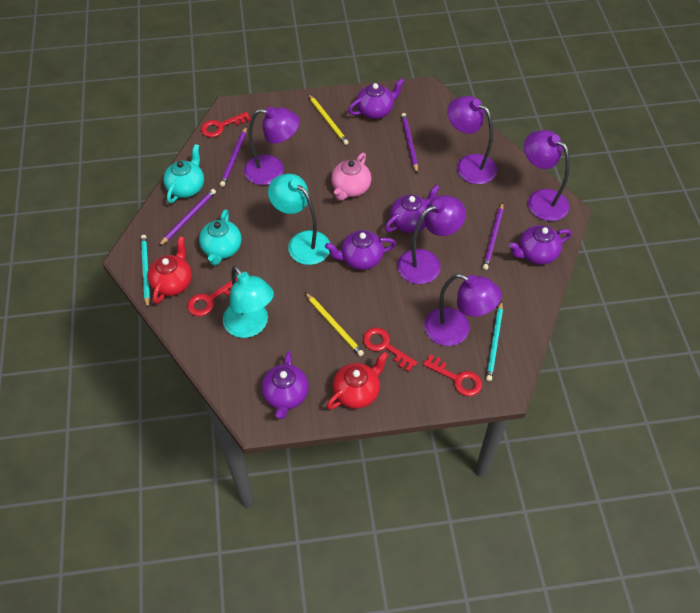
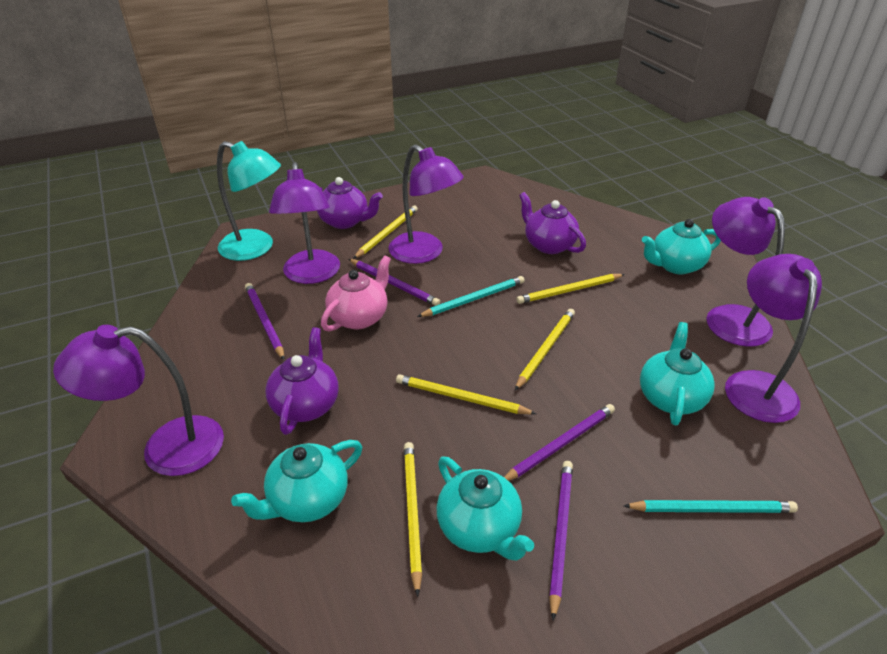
purple teapot: 5 -> 3
red key: 4 -> 0
red teapot: 2 -> 0
turquoise lamp: 2 -> 1
turquoise teapot: 2 -> 4
yellow pencil: 2 -> 5

